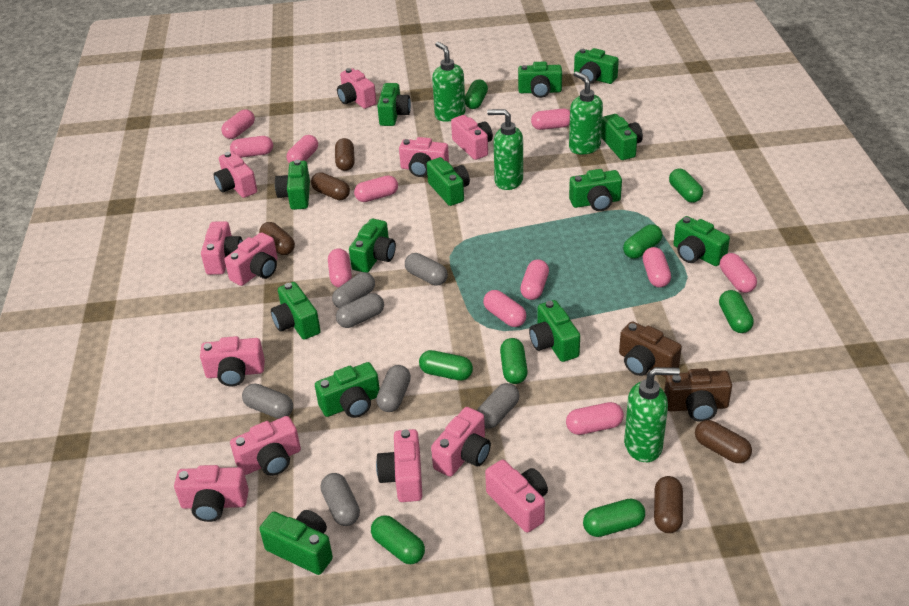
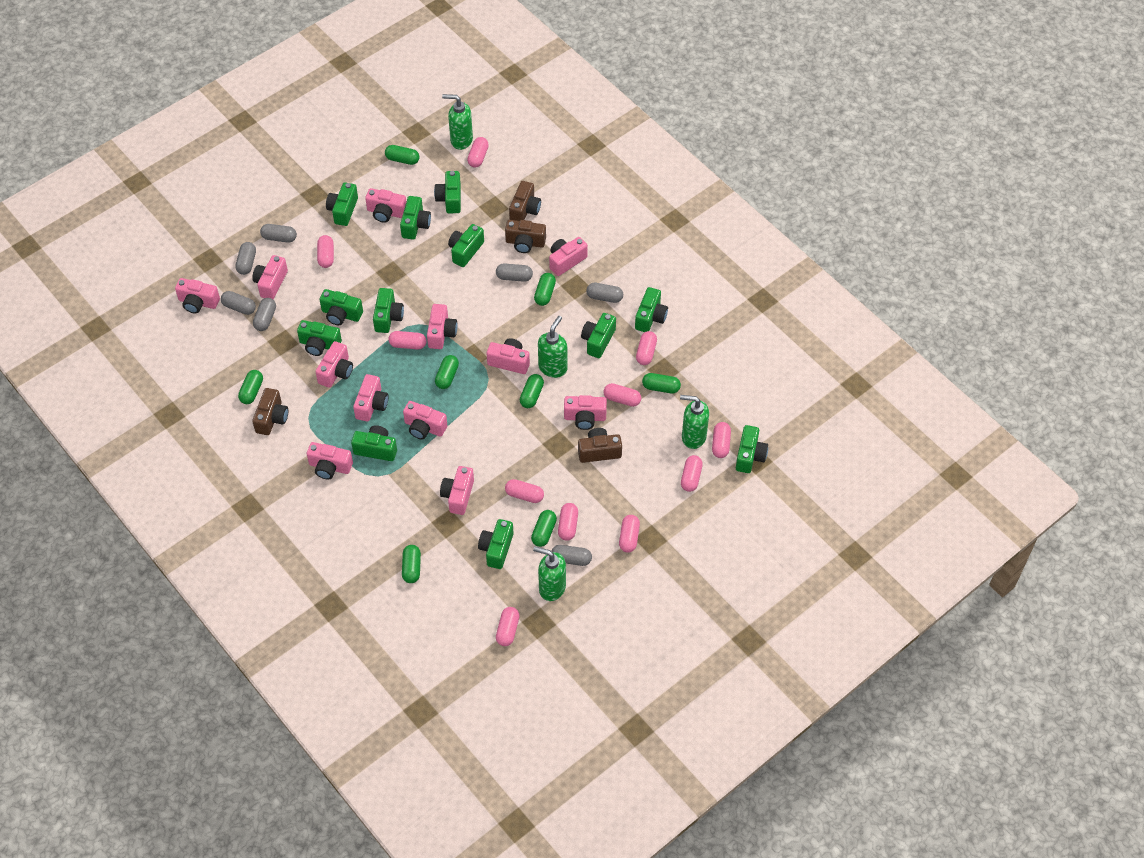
brown camera: 2 -> 4
brown capsule: 5 -> 0
green camera: 13 -> 12

